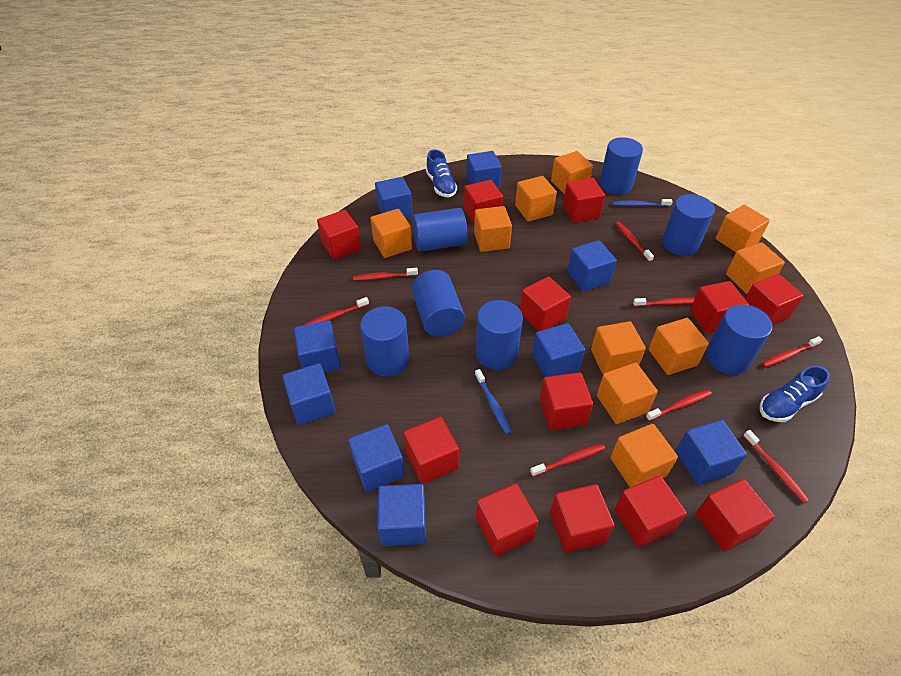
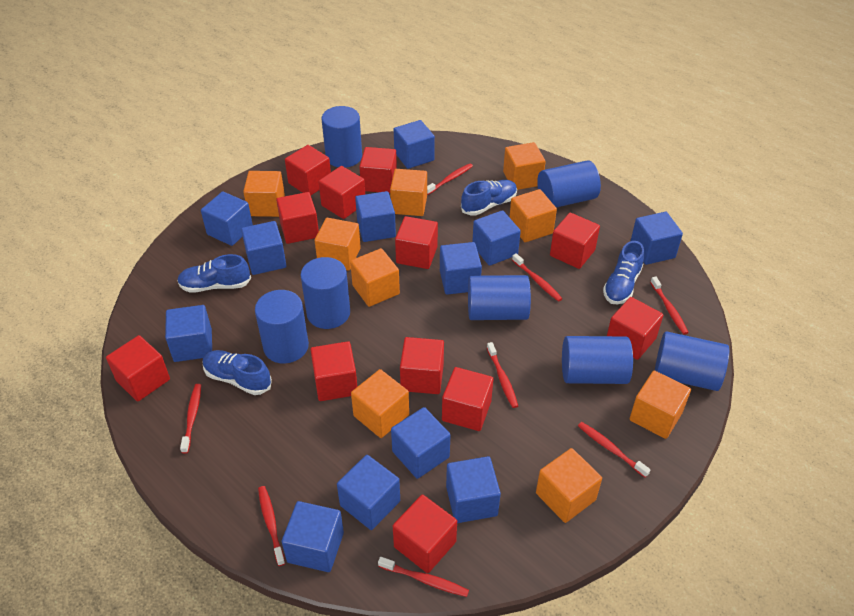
blue cube: 9 -> 12
blue shoe: 2 -> 4
blue toothbrush: 2 -> 0
orange cube: 10 -> 9

